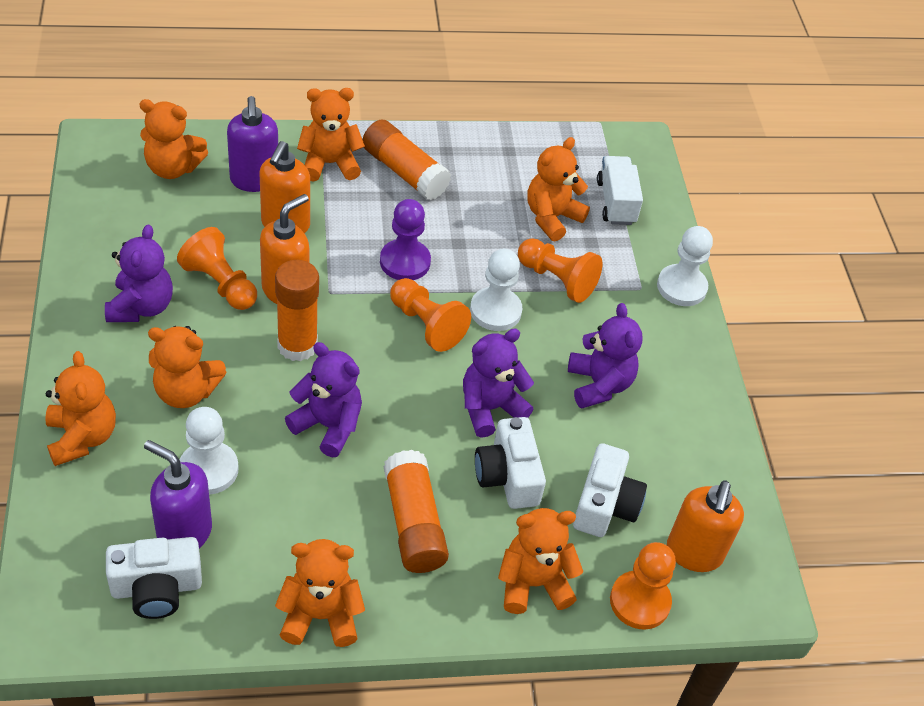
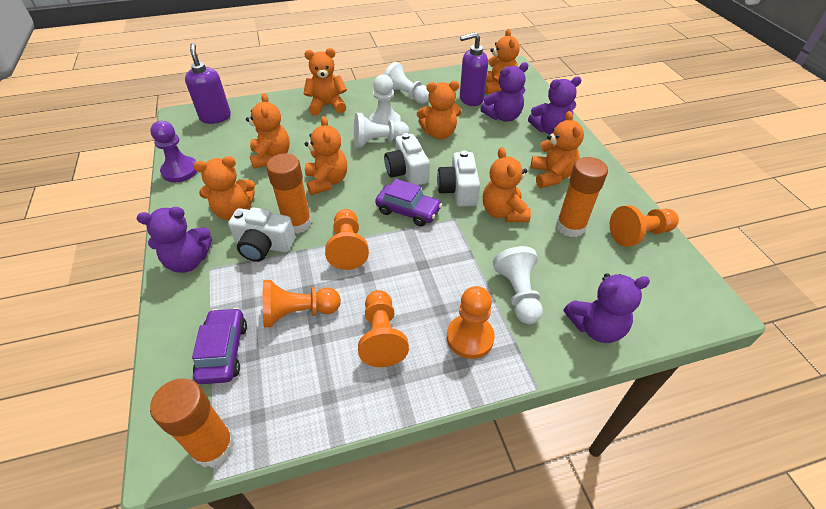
orange pawn: 4 -> 5
orange soap dispenser: 3 -> 0
orange teddy bear: 7 -> 8
purple car: 0 -> 2
white pawn: 3 -> 4
white truck: 1 -> 0

